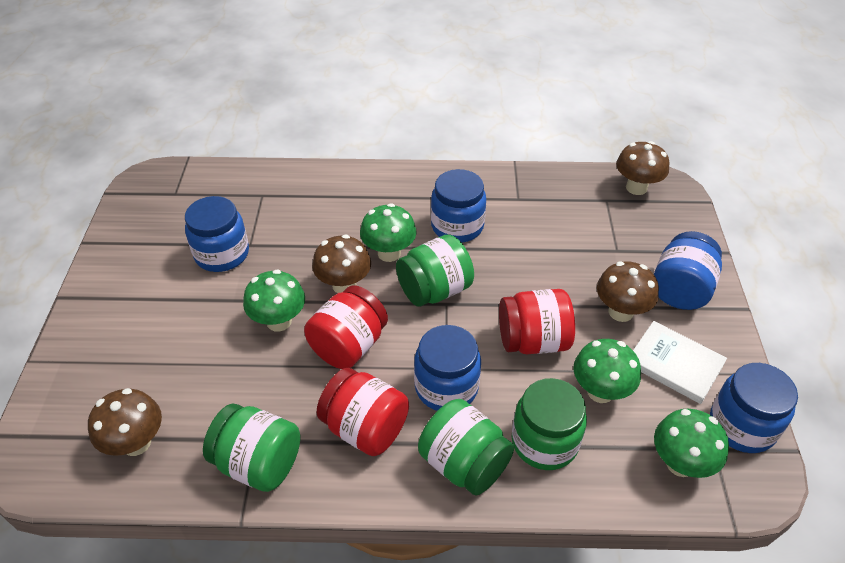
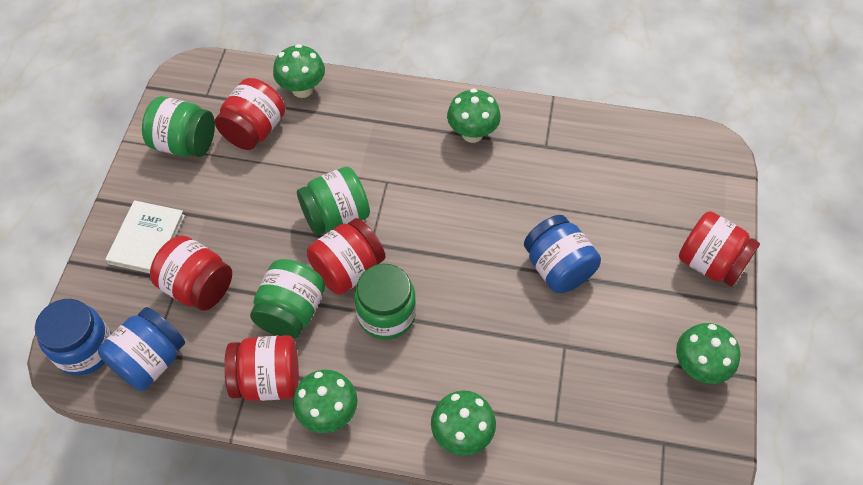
blue jar: 5 -> 3
brown mushroom: 4 -> 0
green mushroom: 4 -> 5
red jar: 3 -> 5

